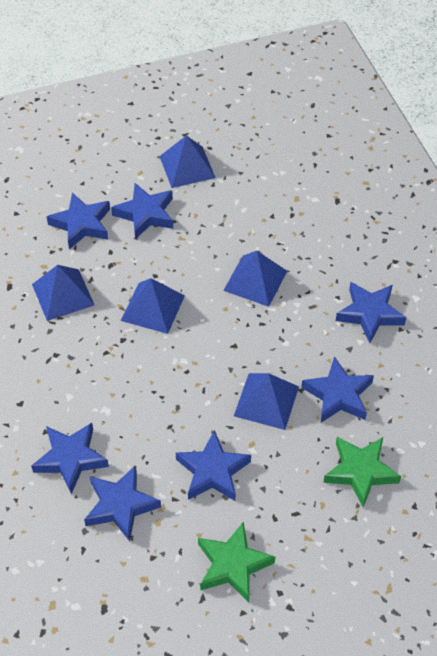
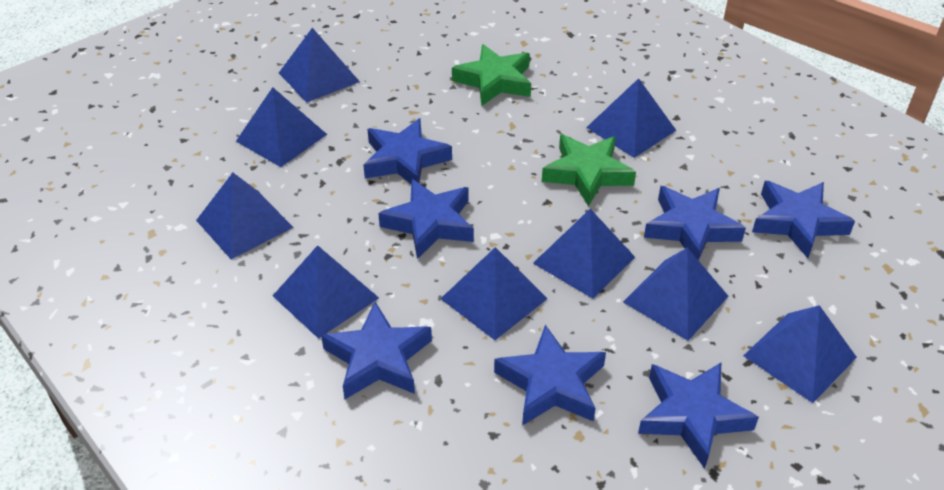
blue pyramid: 5 -> 9

